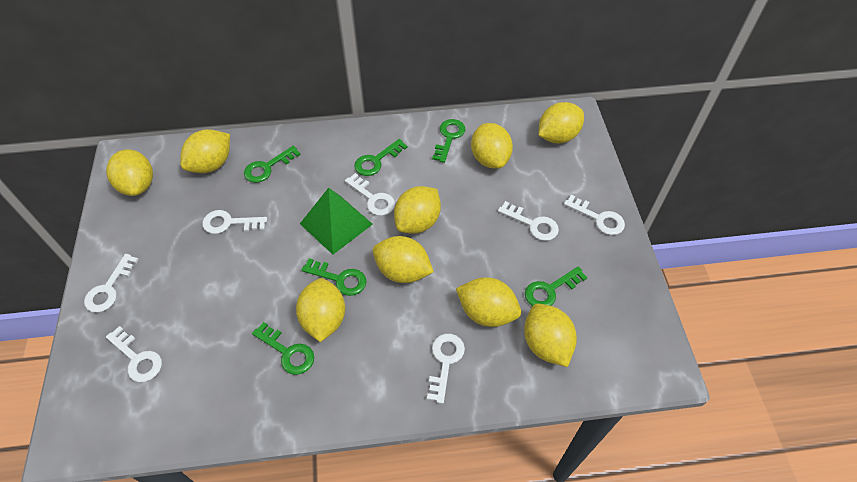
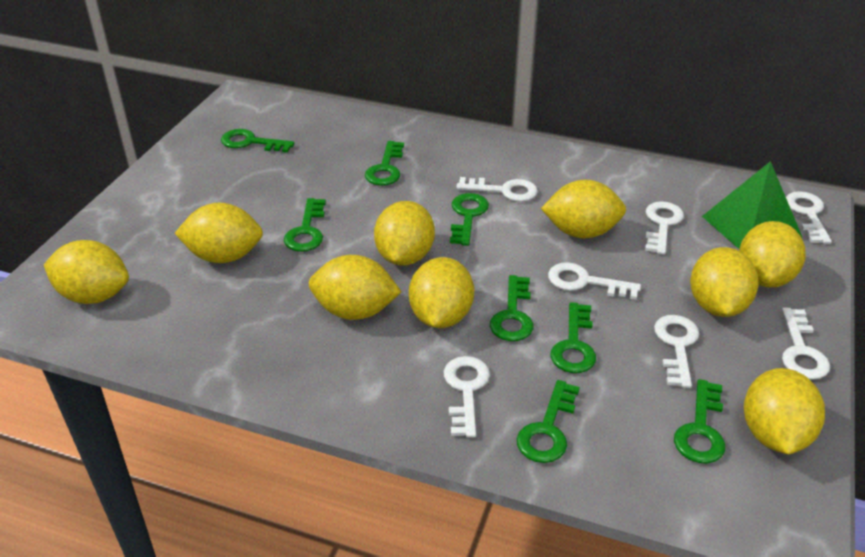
green key: 6 -> 8

